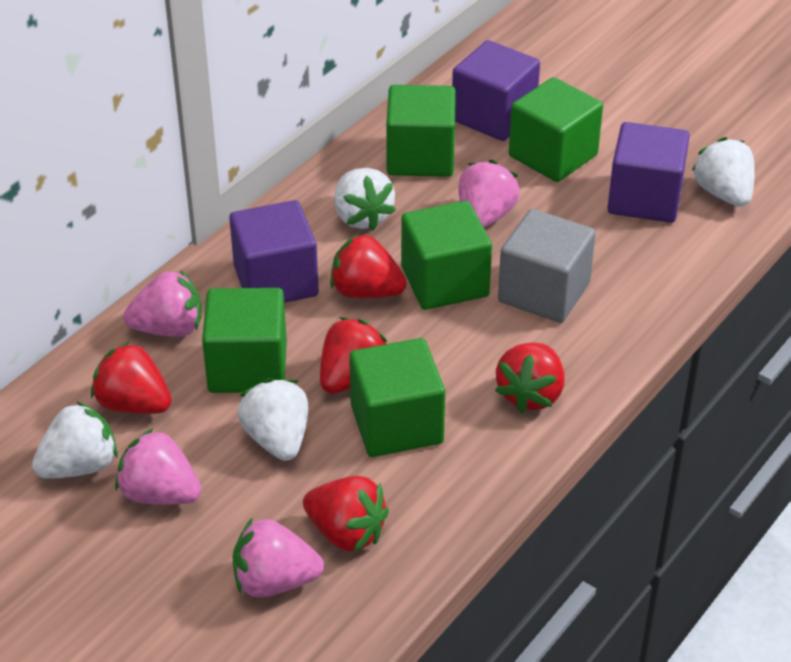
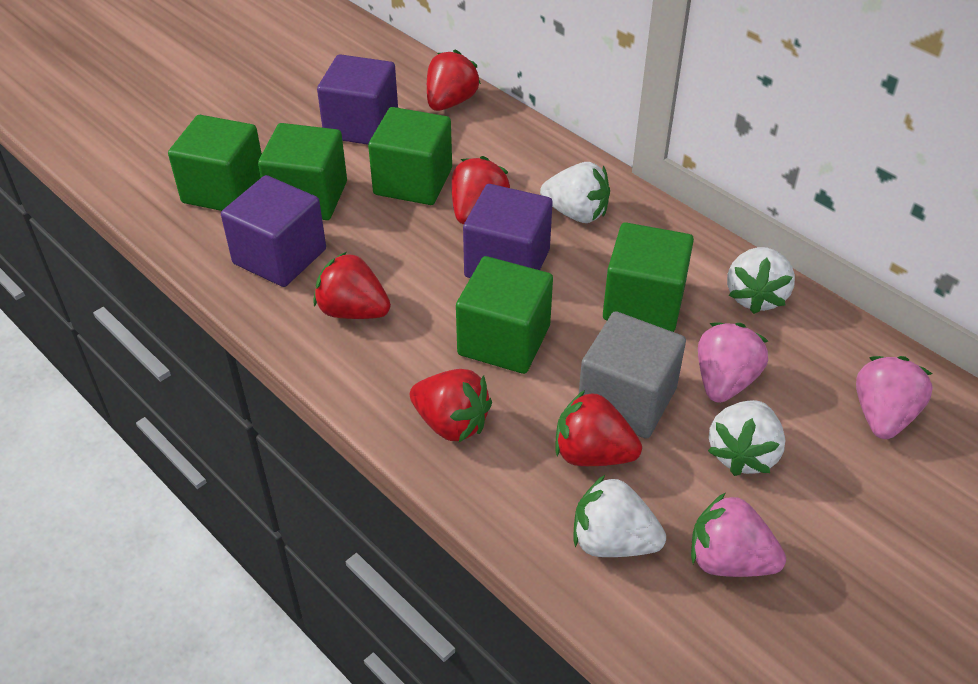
pink strawberry: 4 -> 3

